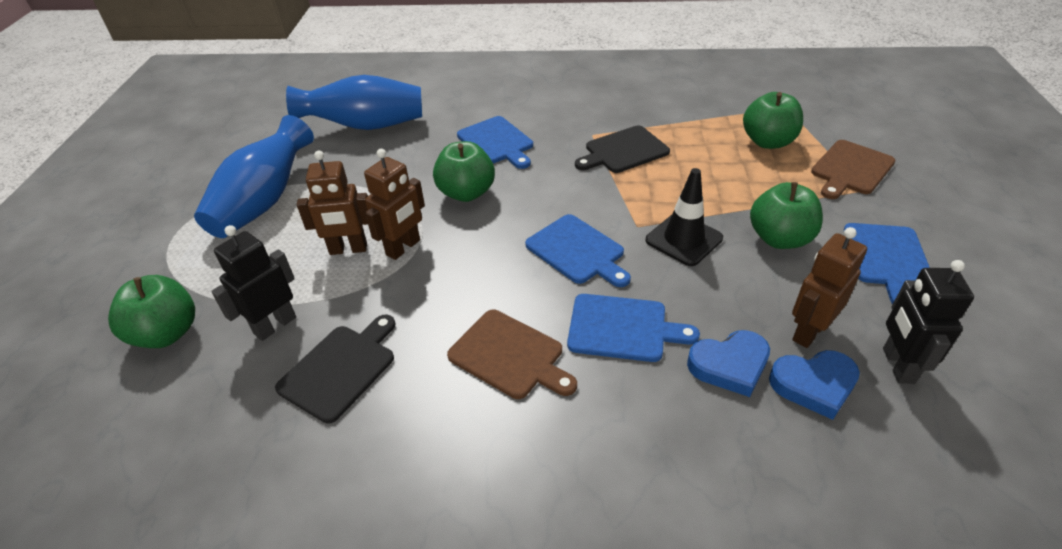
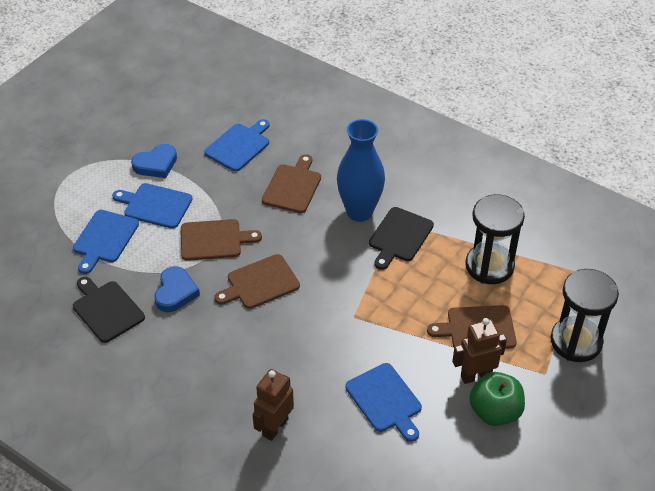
black hourglass: 0 -> 2
black robot: 2 -> 0
black traffic cone: 1 -> 0
blue vase: 2 -> 1
brown cutting board: 2 -> 4
brown robot: 3 -> 2
green apple: 4 -> 1

